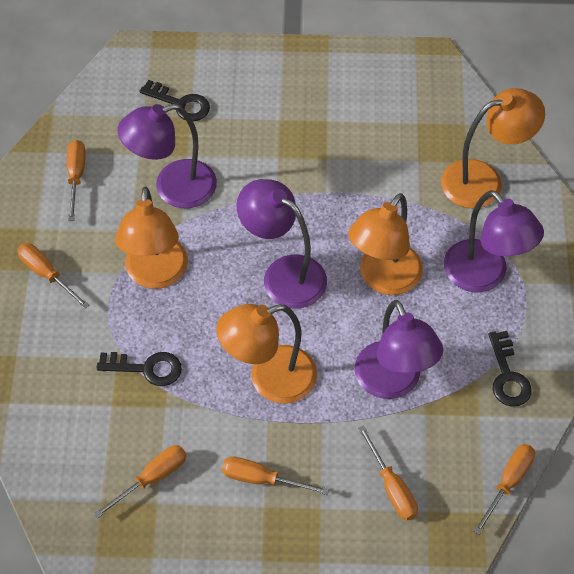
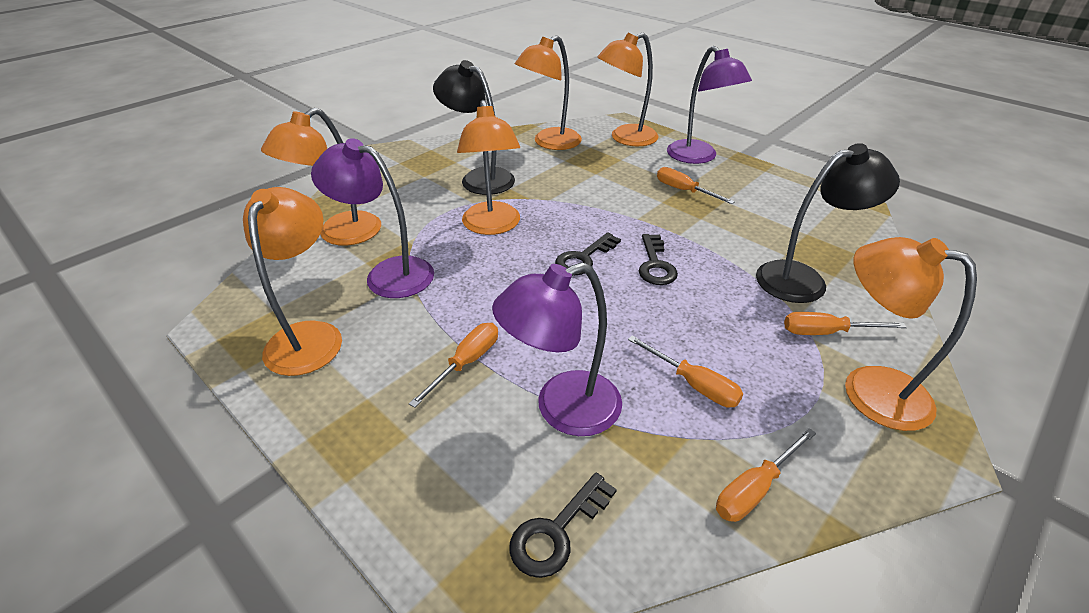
black lamp: 0 -> 2
orange lamp: 4 -> 6
orange screwdriver: 6 -> 5
purple lamp: 4 -> 3

